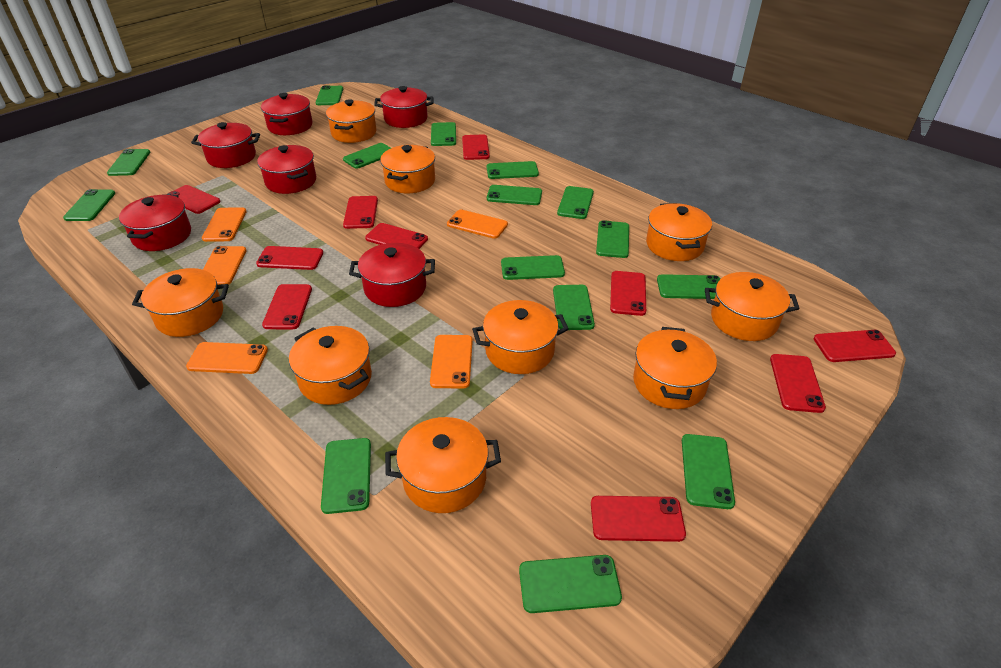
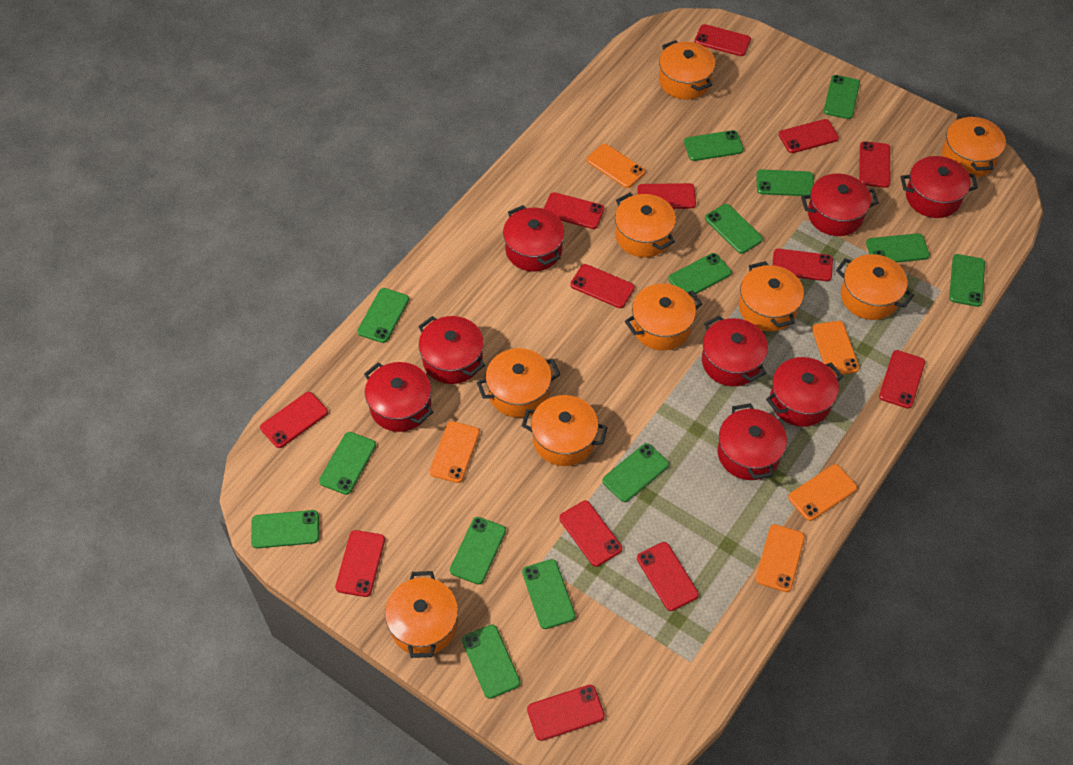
green phone: 15 -> 14
red phone: 10 -> 13
red pot: 6 -> 8

